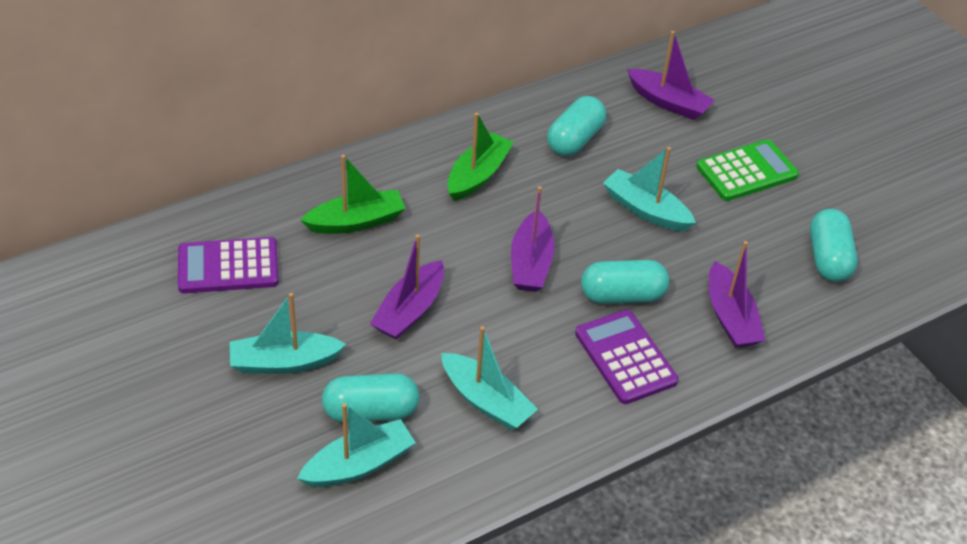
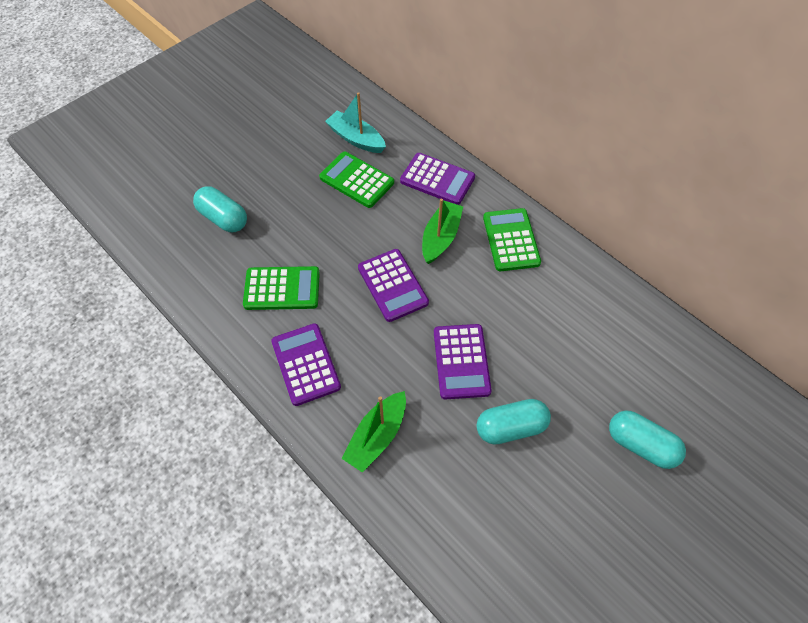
green calculator: 1 -> 3
purple boat: 4 -> 0
purple calculator: 2 -> 4
turquoise boat: 4 -> 1
turquoise capsule: 4 -> 3

